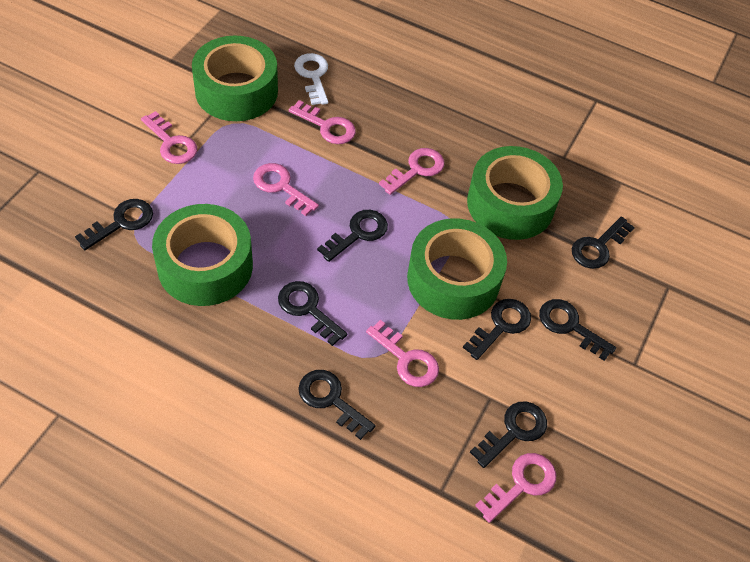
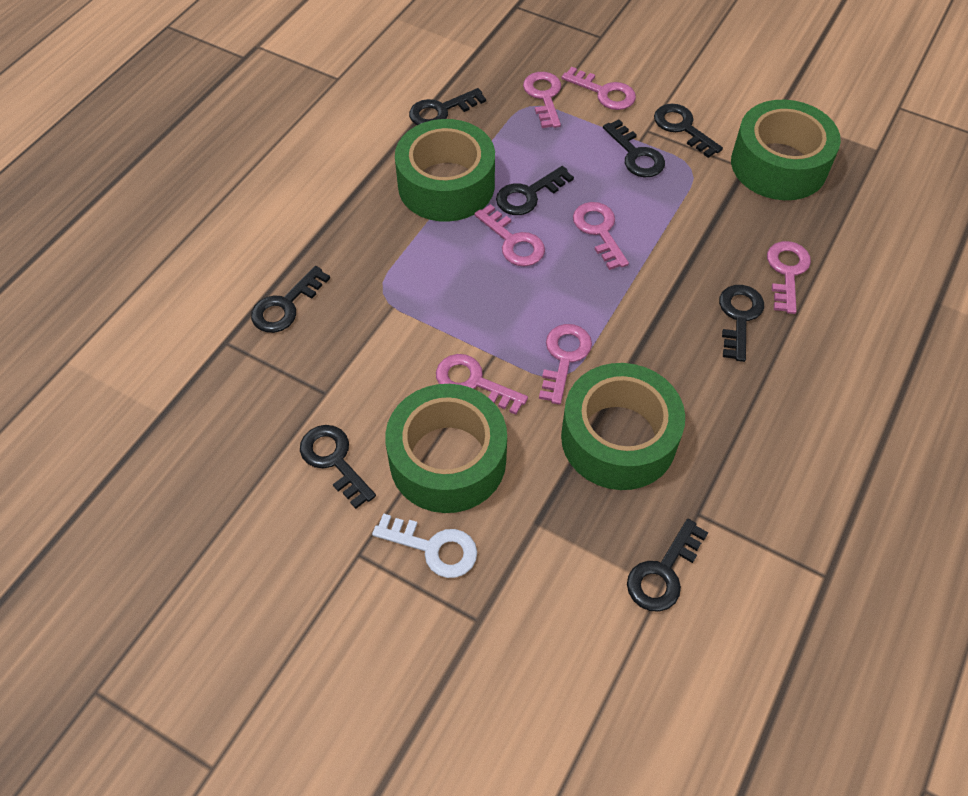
pink key: 6 -> 7

